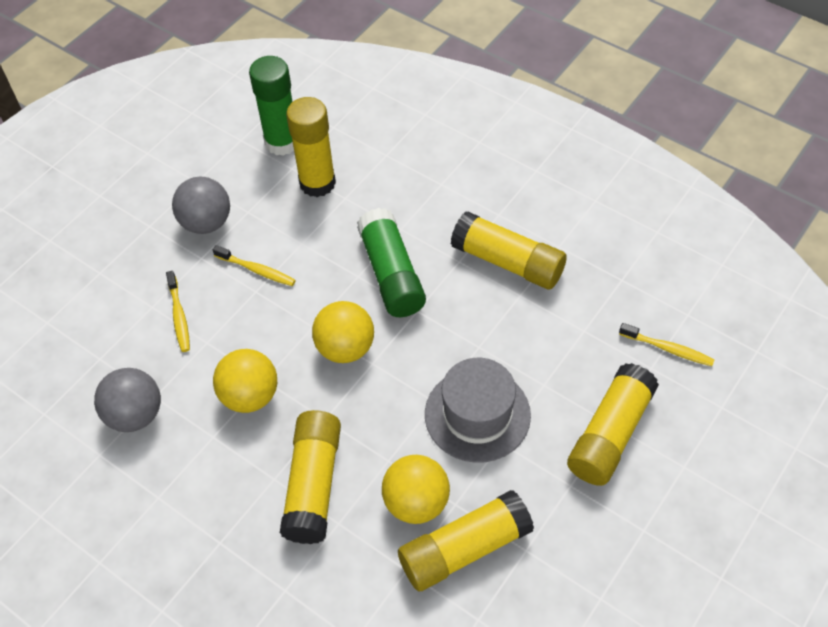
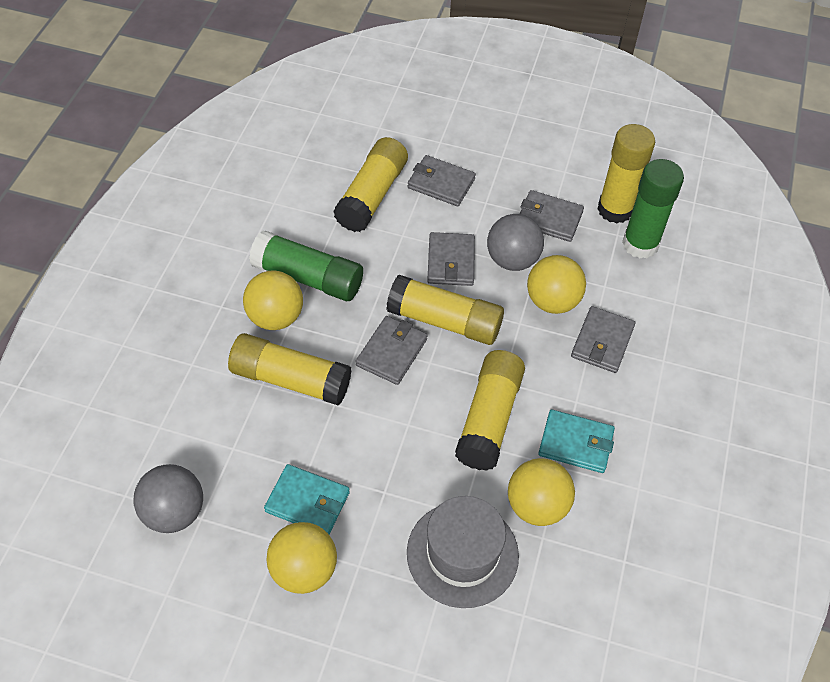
grey wallet: 0 -> 5
turquoise wallet: 0 -> 2
yellow ball: 3 -> 4
yellow toothbrush: 3 -> 0

